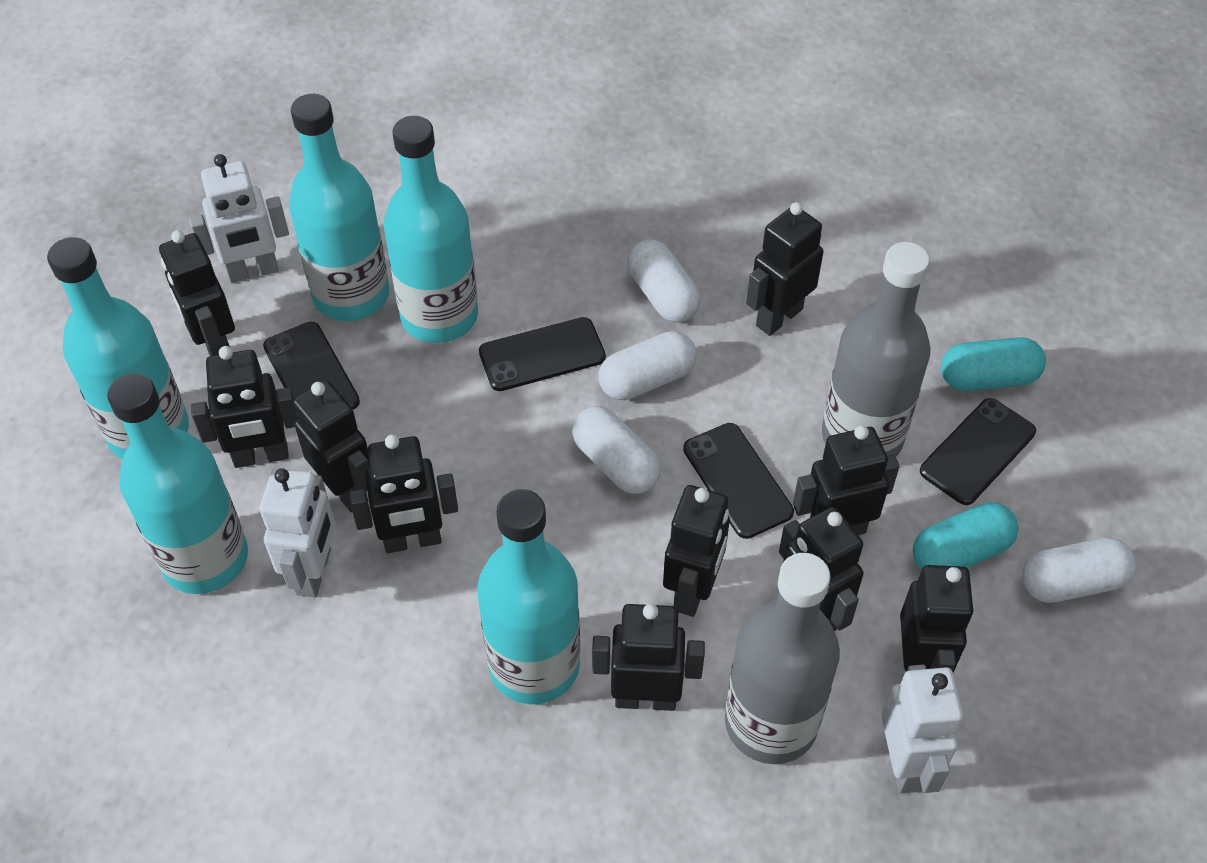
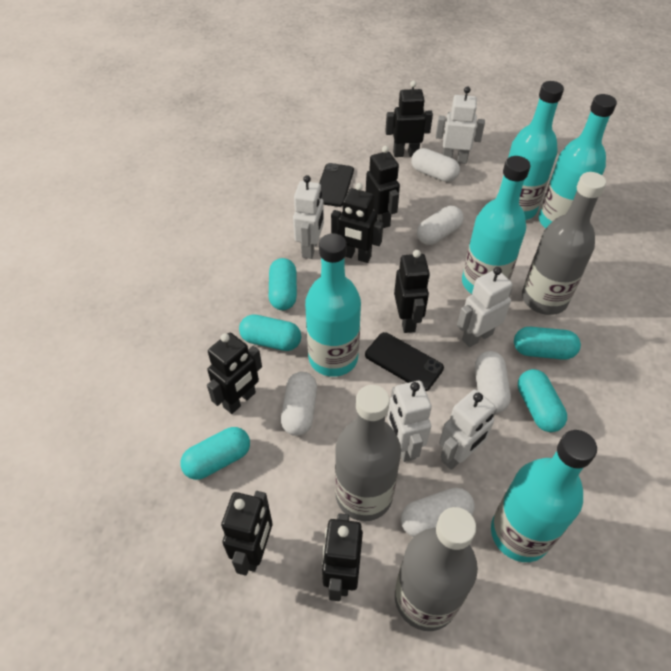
black phone: 4 -> 2
black robot: 10 -> 7
grey bottle: 2 -> 3
turquoise capsule: 2 -> 5
white capsule: 4 -> 5
white robot: 3 -> 5

